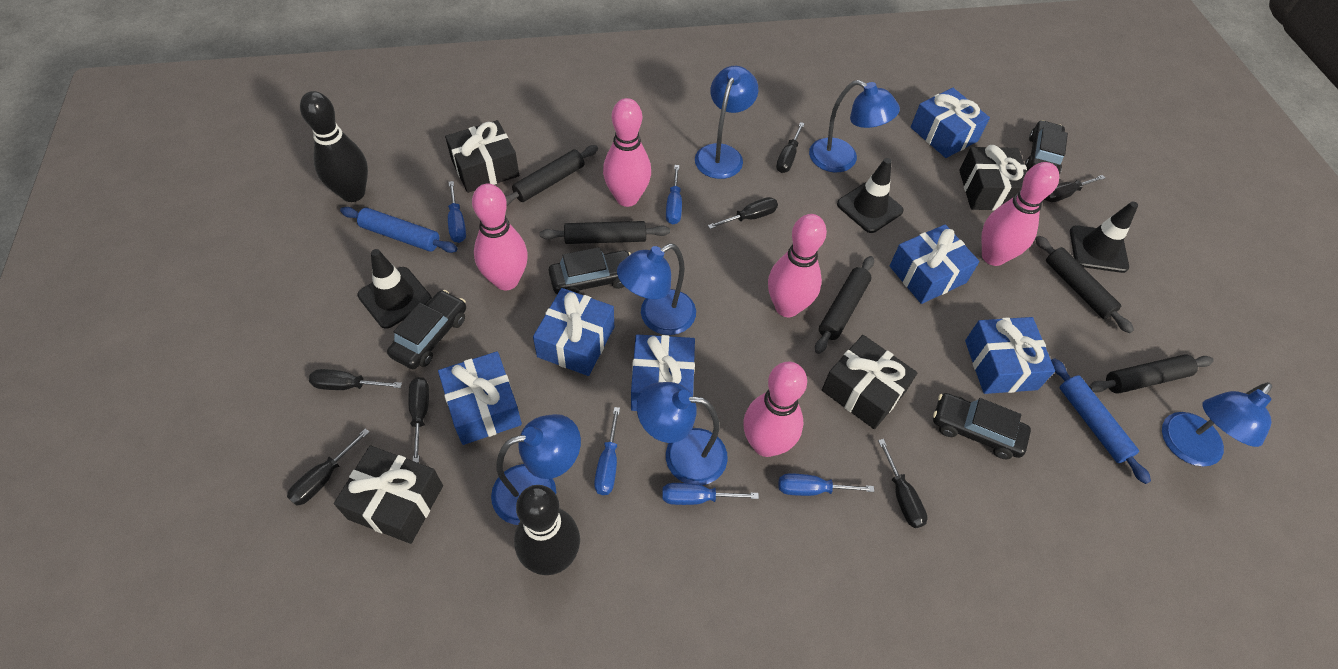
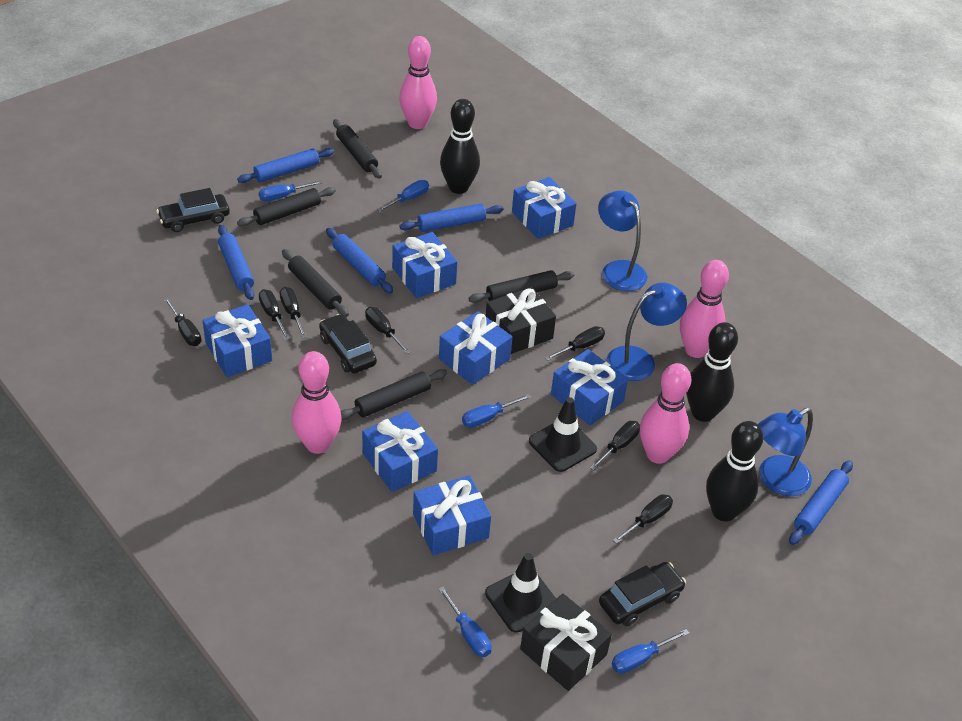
black bowling pin: 2 -> 3
black car: 4 -> 3
black gift: 4 -> 2
black traffic cone: 3 -> 2
blue gift: 6 -> 7
blue lamp: 6 -> 3
blue rolling pin: 2 -> 5
pink bowling pin: 5 -> 4

